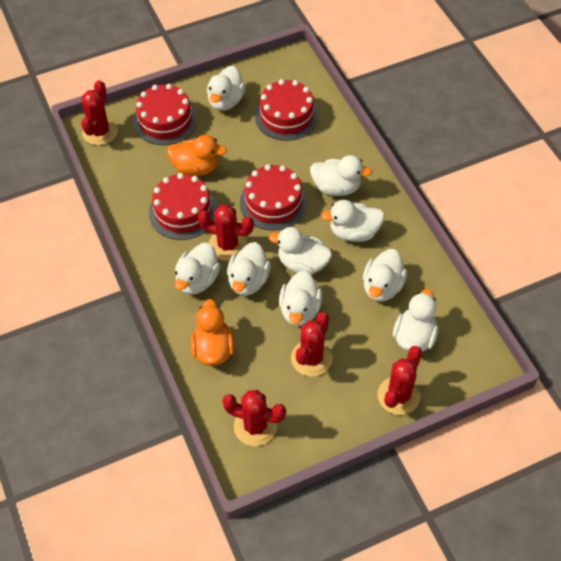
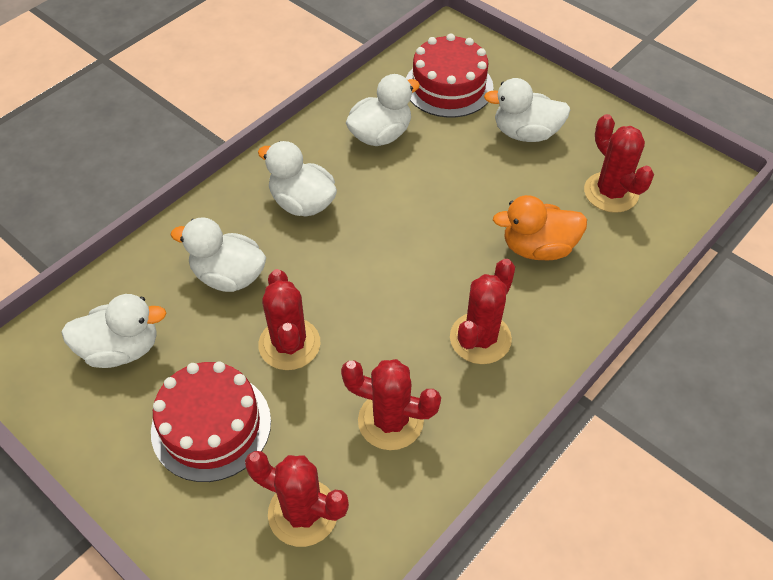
orange duck: 2 -> 1
red cake: 4 -> 2
white duck: 9 -> 5

